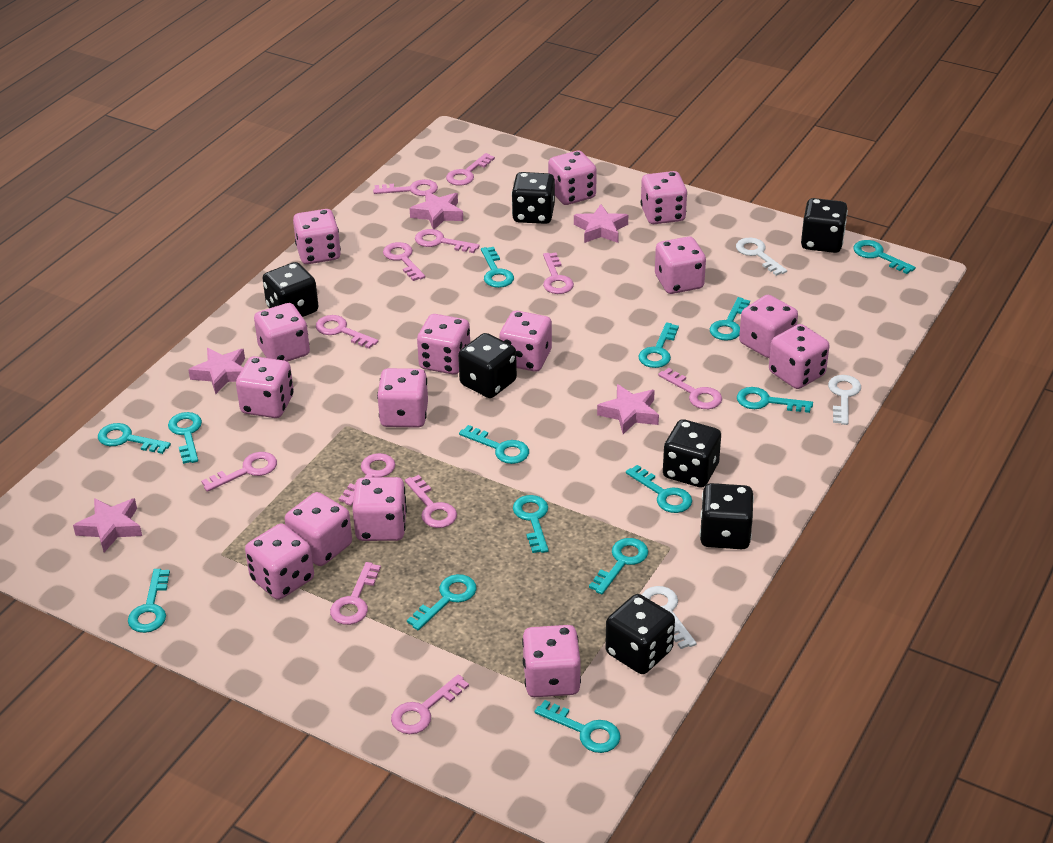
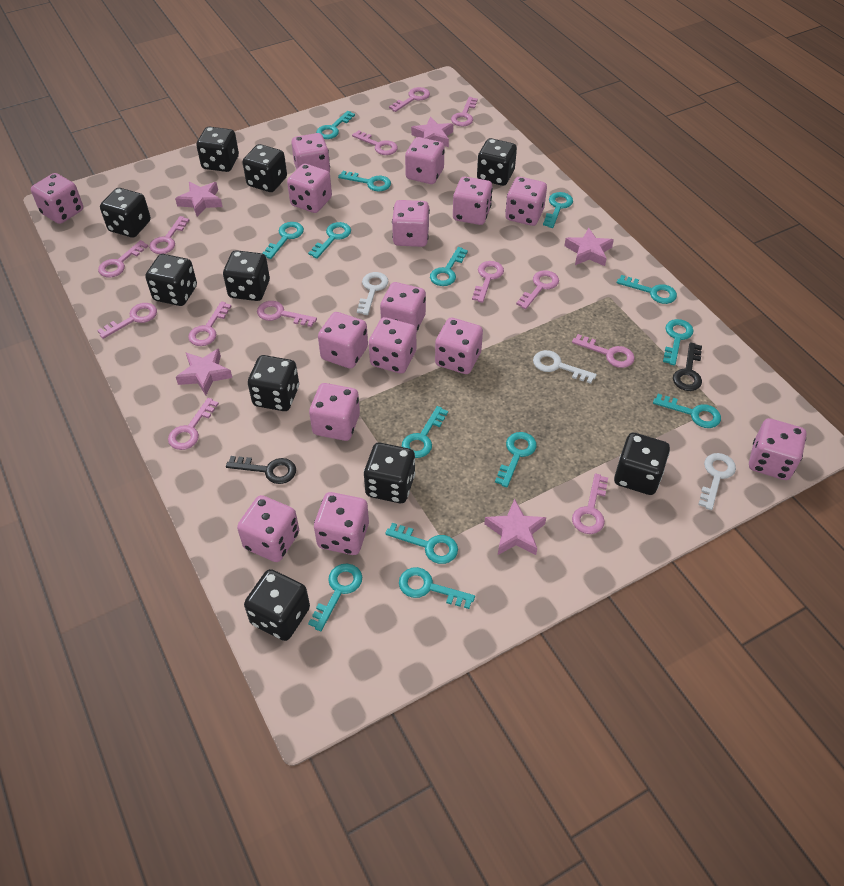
black dice: 7 -> 10
black key: 0 -> 2
pink key: 12 -> 13

